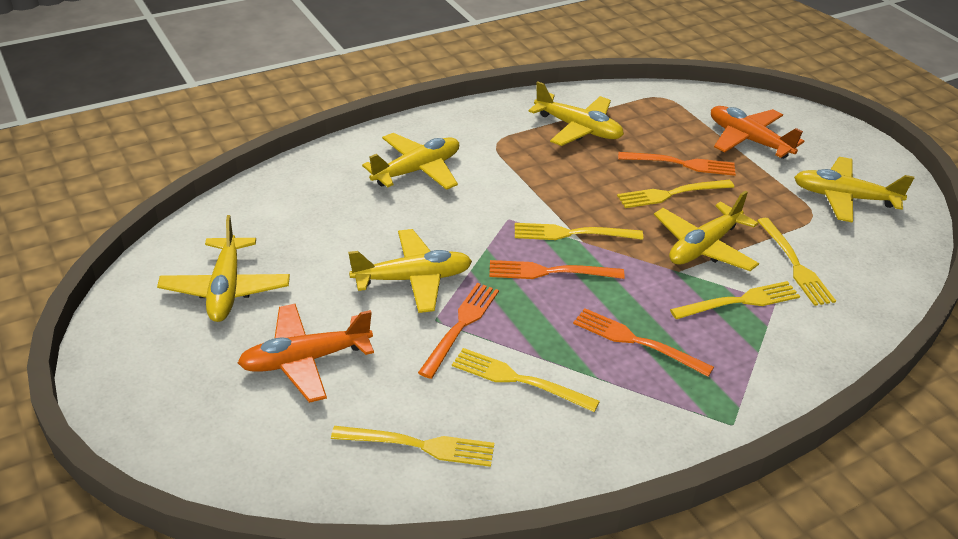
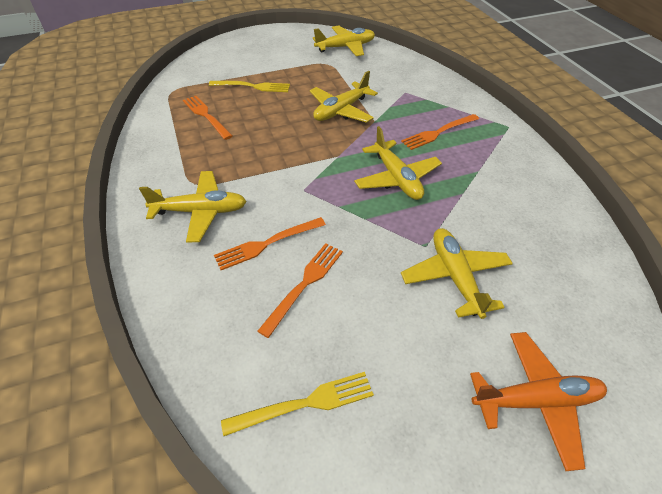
orange plane: 2 -> 1
yellow fork: 6 -> 2
yellow plane: 6 -> 5

